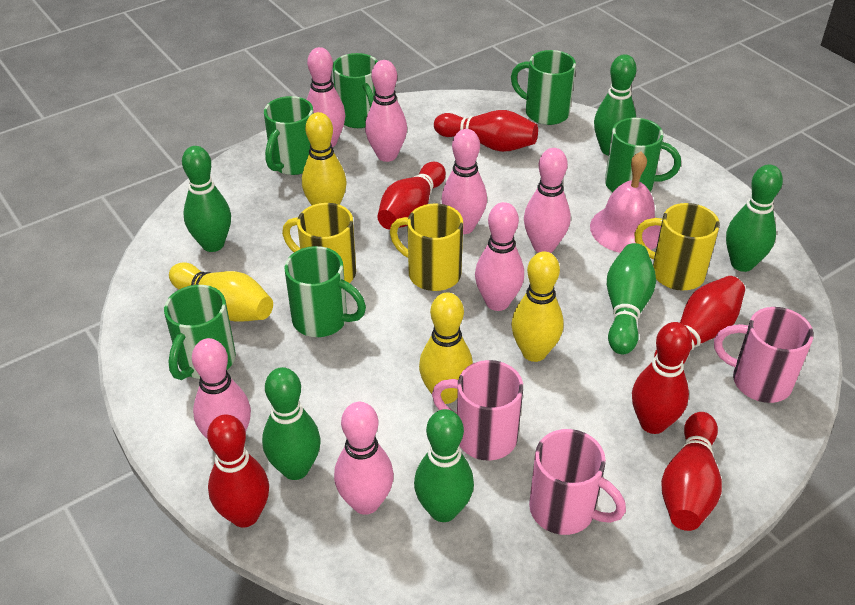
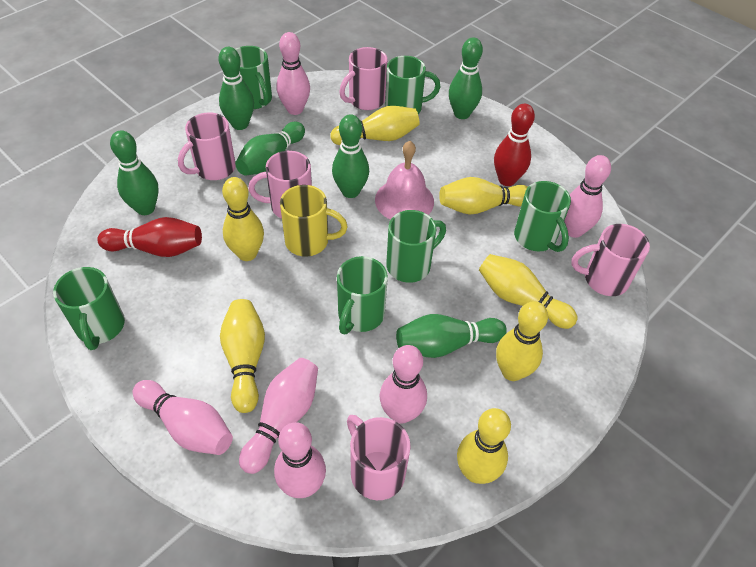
pink bowling pin: 7 -> 6
pink mug: 3 -> 5
red bowling pin: 6 -> 2
yellow bowling pin: 4 -> 7
yellow mug: 3 -> 1

